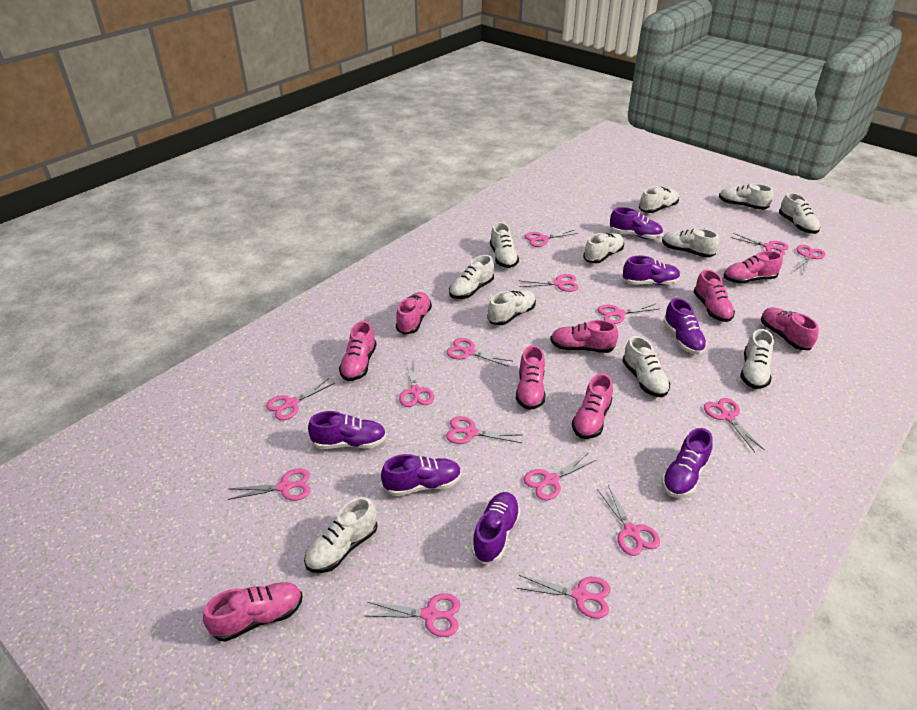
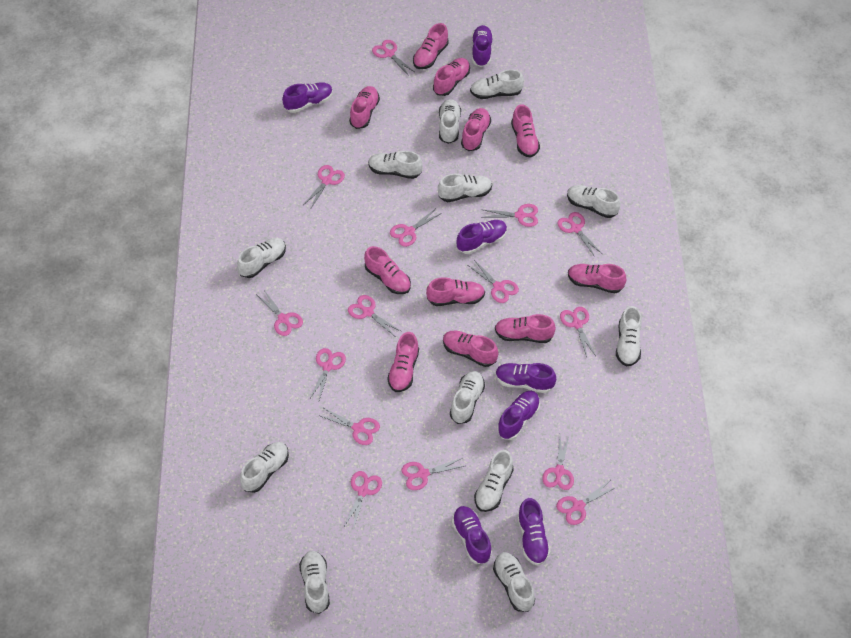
pink shoe: 9 -> 11
white shoe: 11 -> 12

